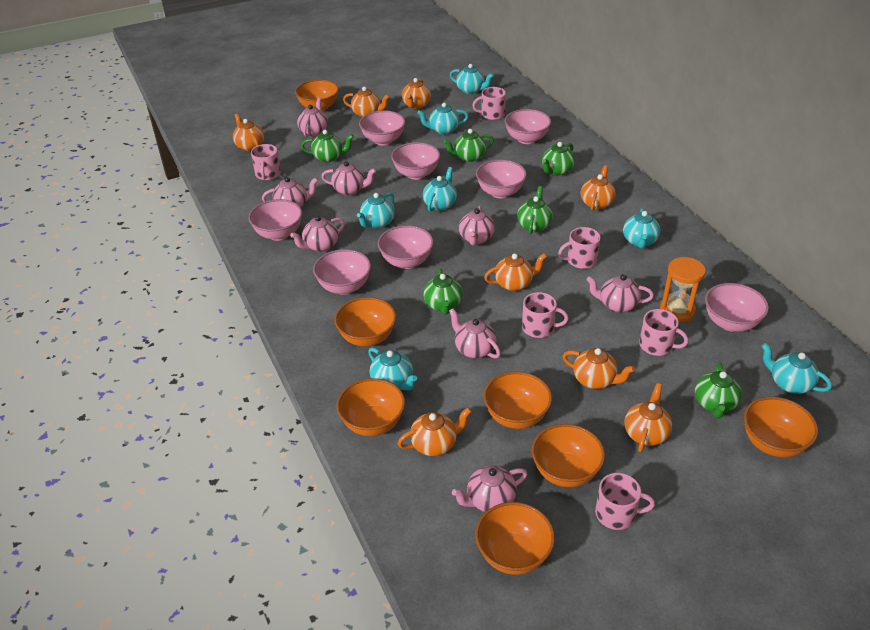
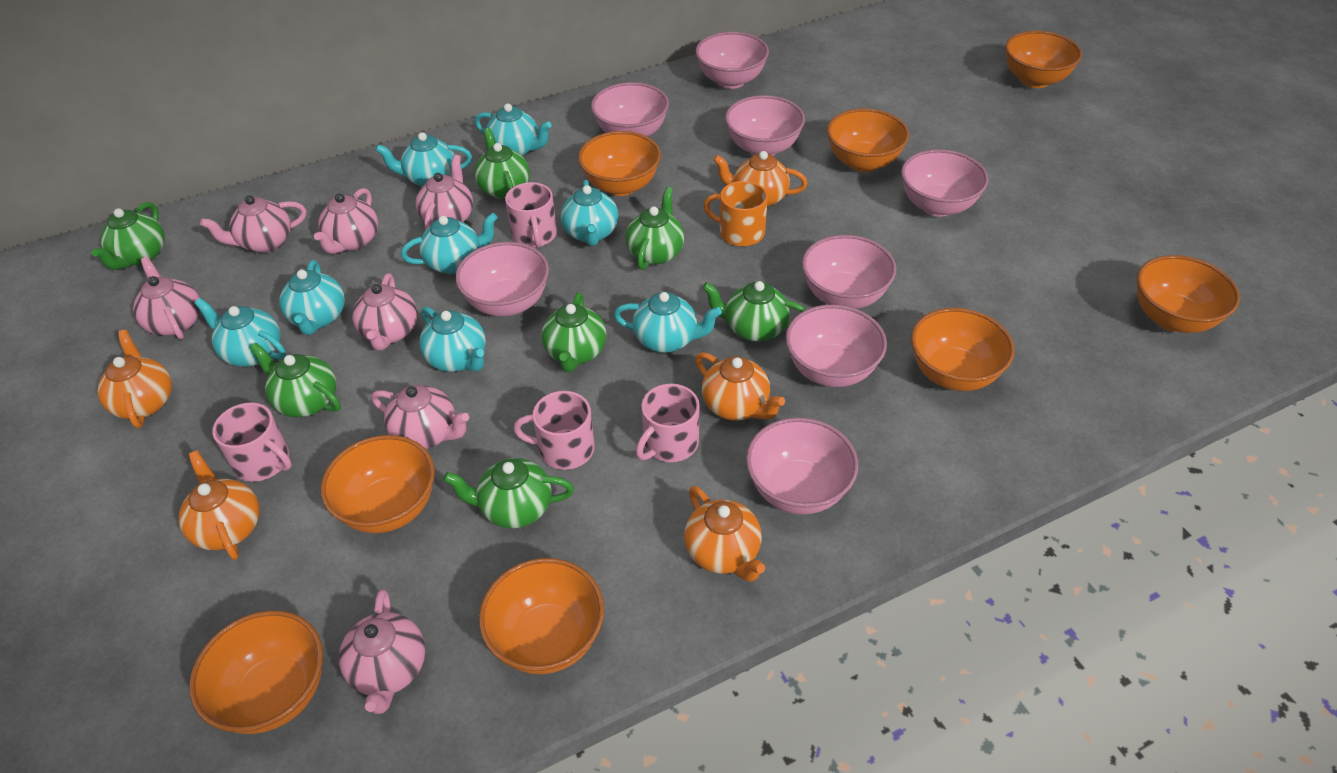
green teapot: 6 -> 7
orange bowl: 7 -> 8
orange hourglass: 1 -> 0
orange mug: 0 -> 1
orange teapot: 8 -> 5
pink mug: 6 -> 4
pink teapot: 8 -> 7
turquoise teapot: 7 -> 8

